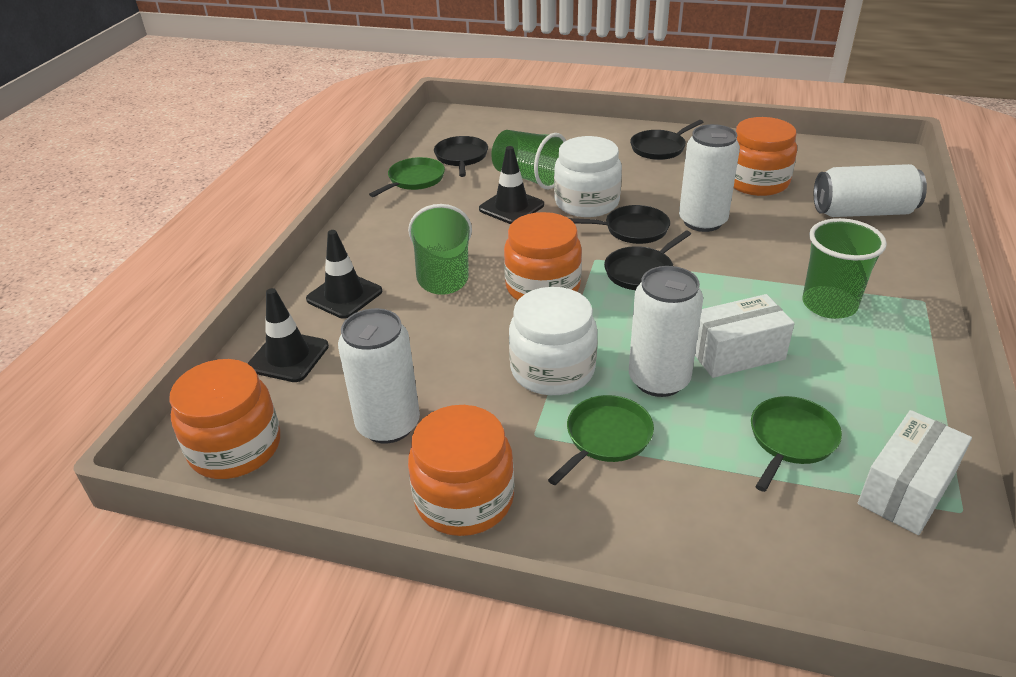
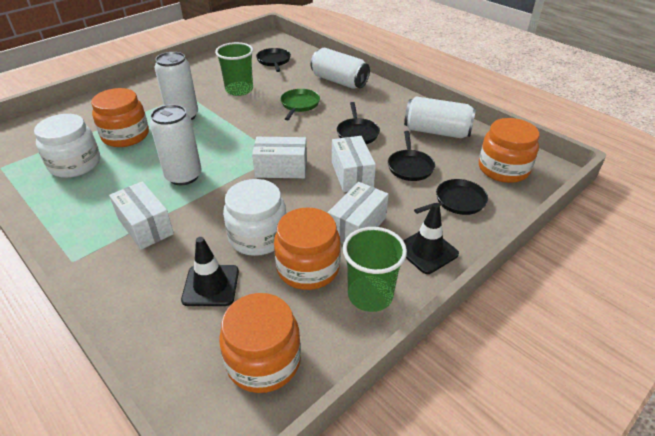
black traffic cone: 3 -> 2
green cup: 3 -> 2
green pan: 3 -> 1
white box: 2 -> 4

